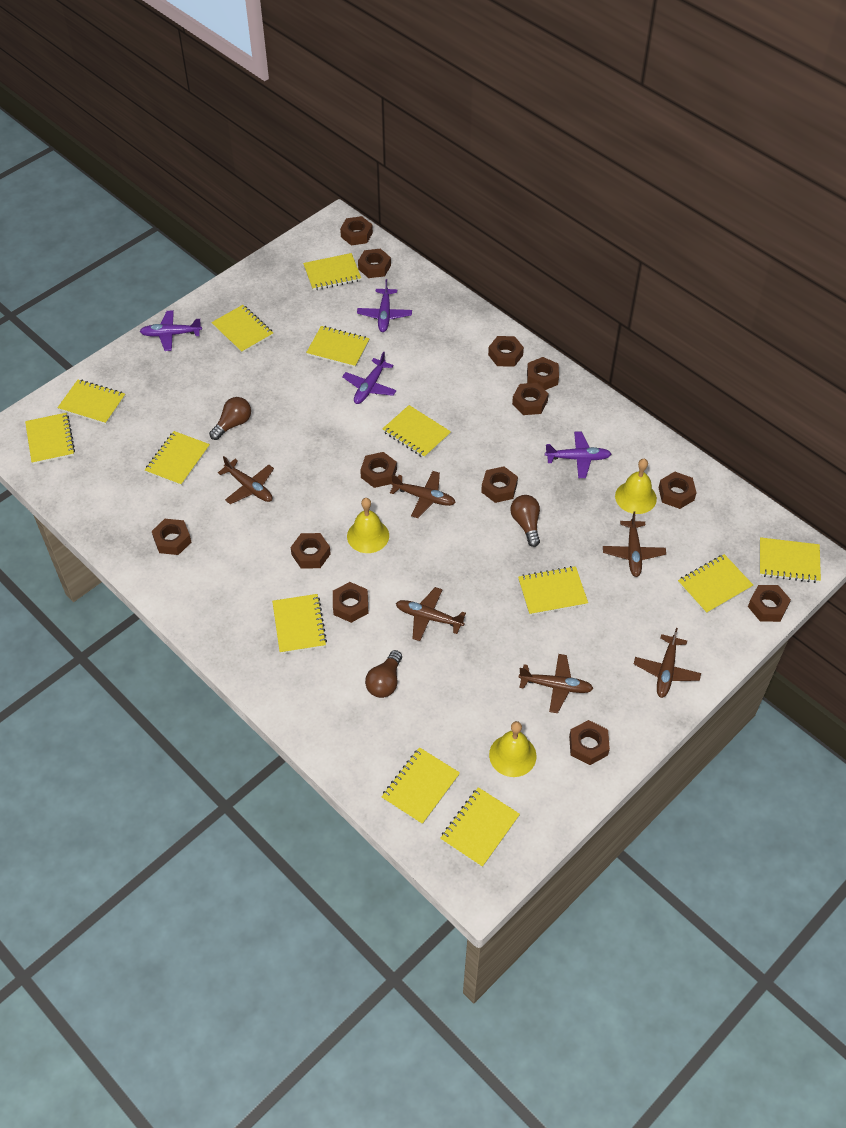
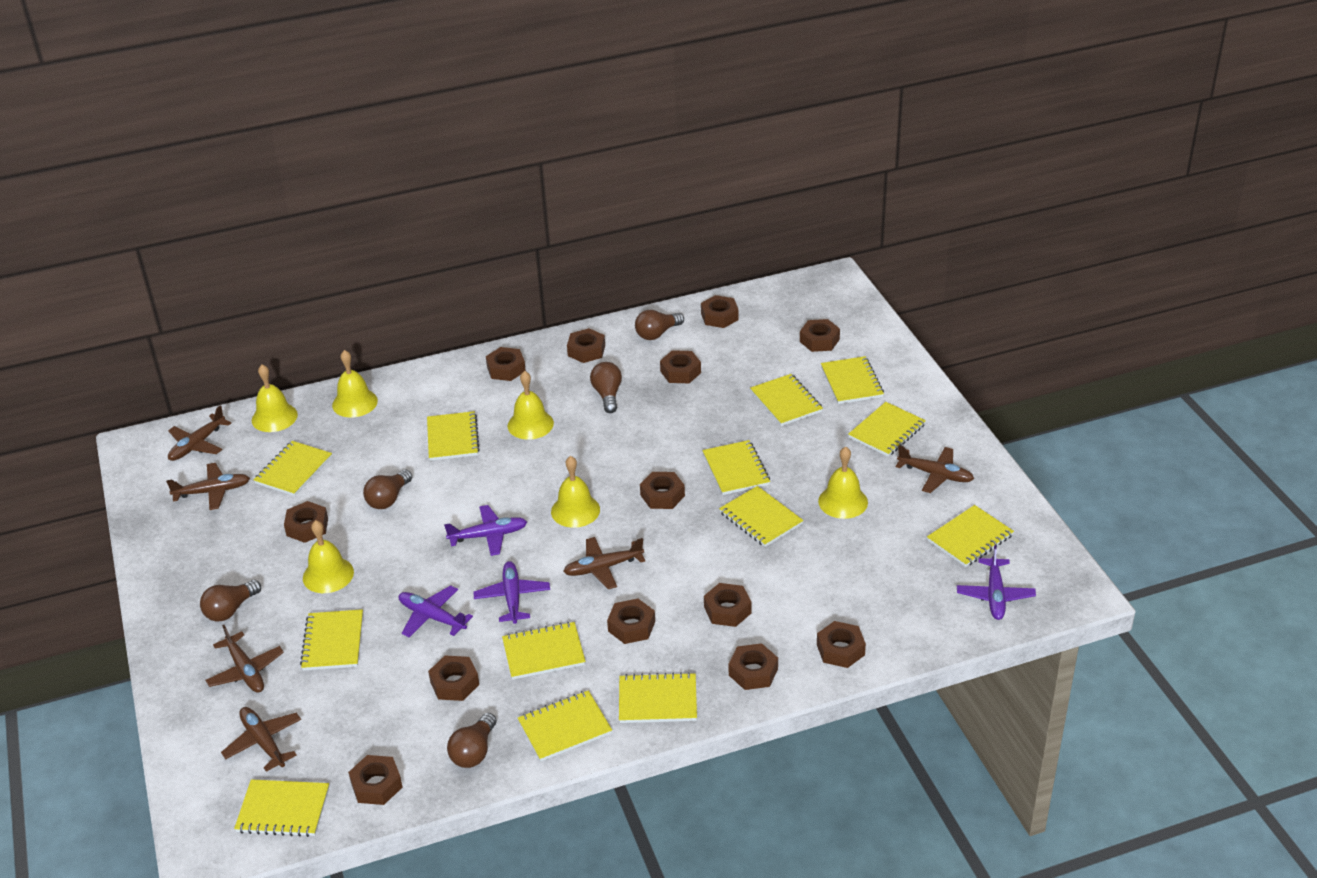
brown light bulb: 3 -> 5
yellow bell: 3 -> 6

